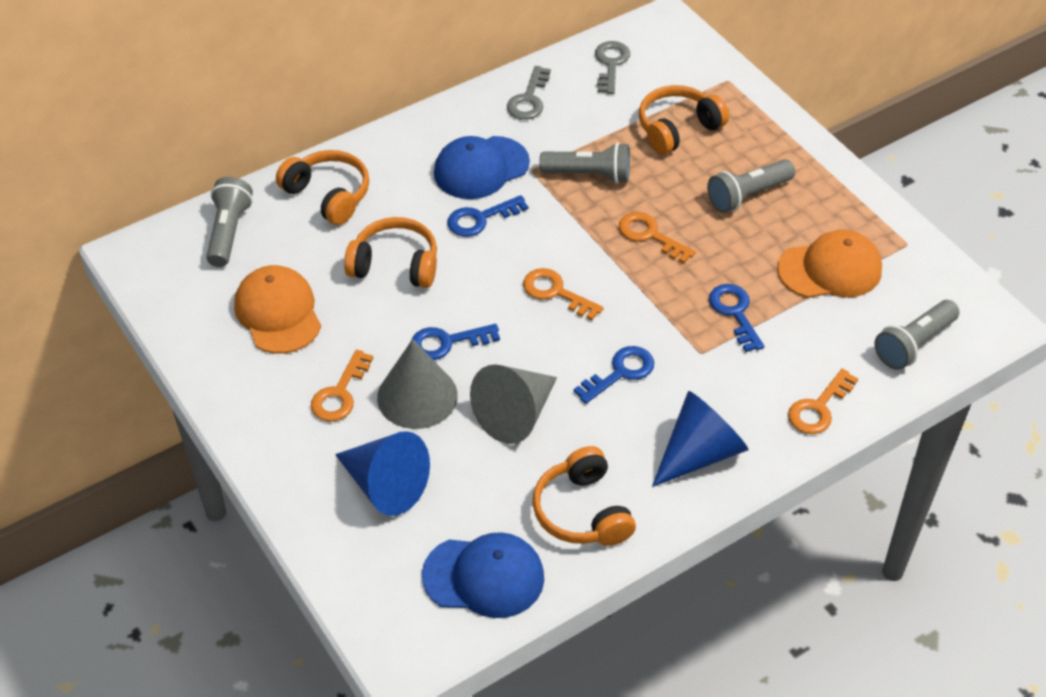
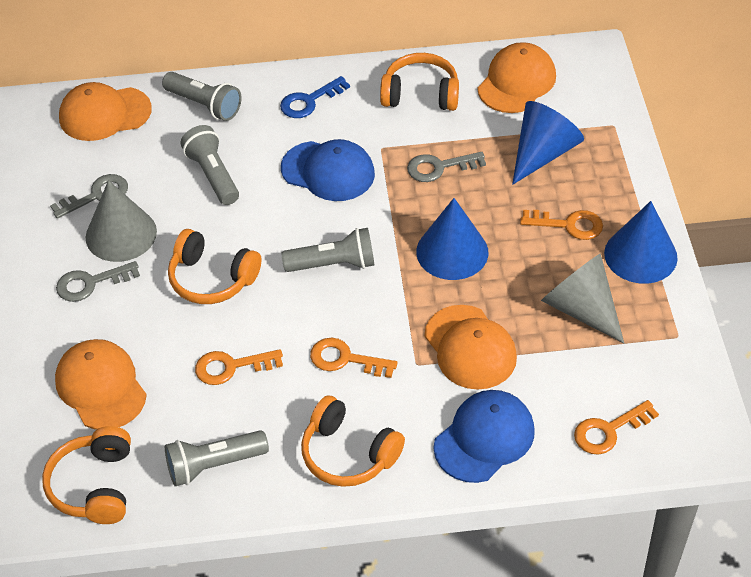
blue cone: 2 -> 3
blue key: 4 -> 1
grey key: 2 -> 3
orange cap: 2 -> 4

